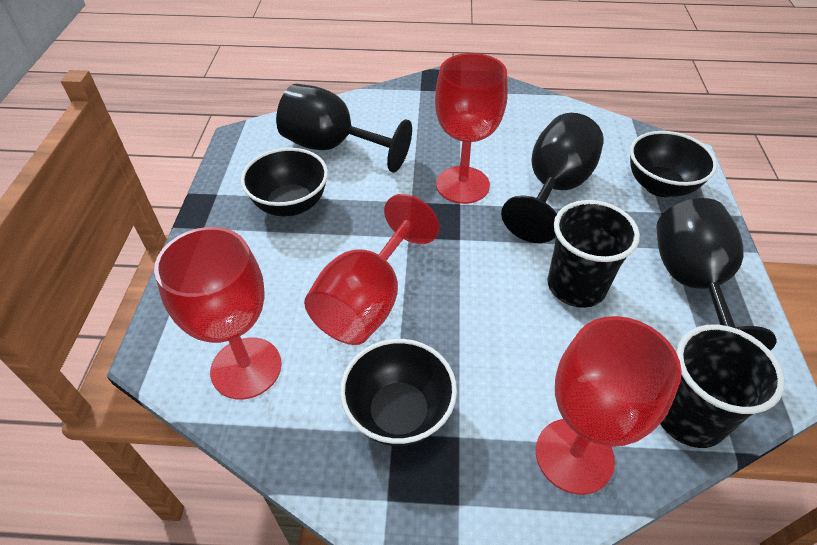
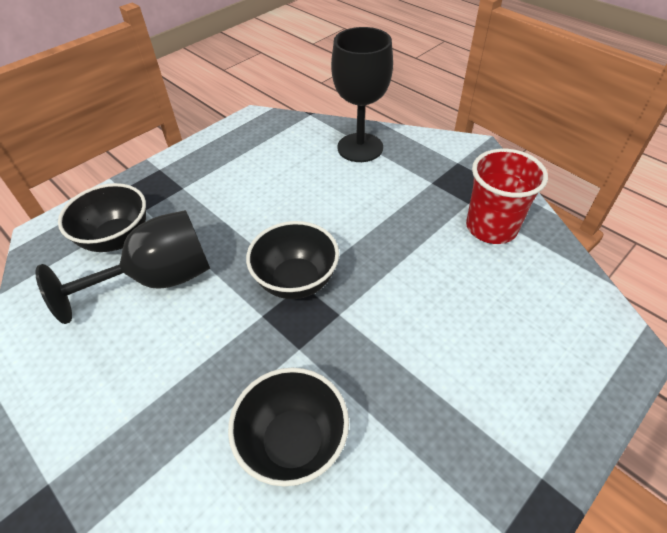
black cup: 2 -> 0
black goblet: 3 -> 2
red cup: 0 -> 1
red goblet: 4 -> 0

